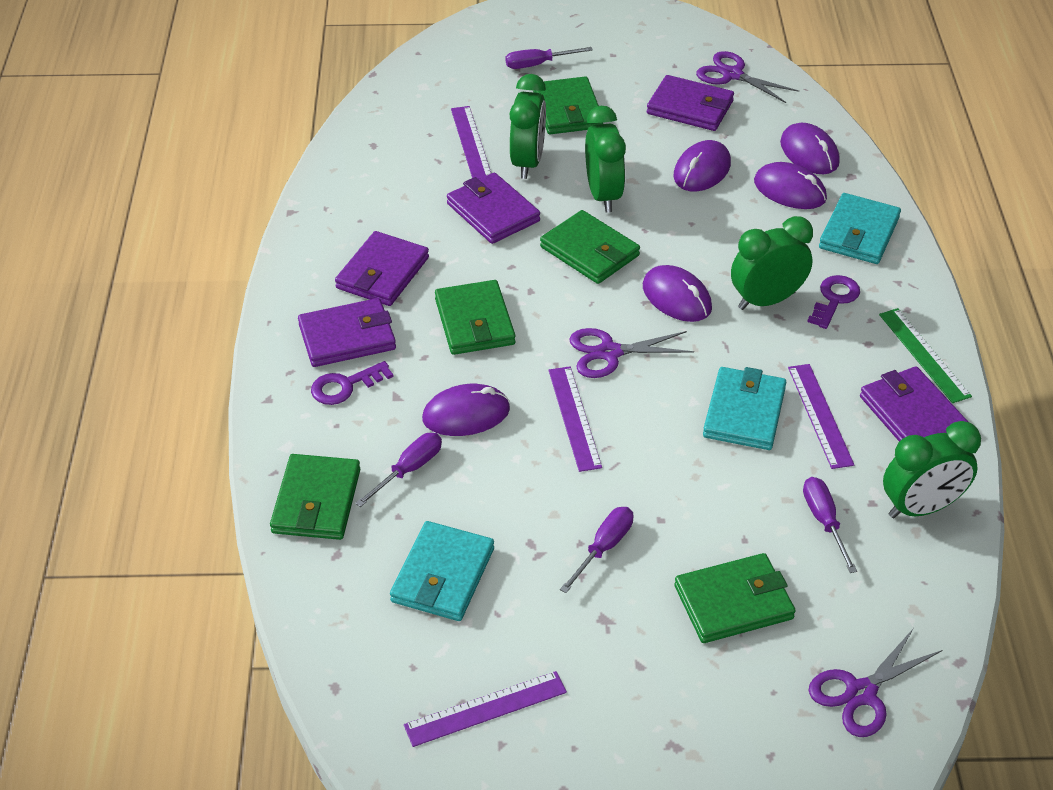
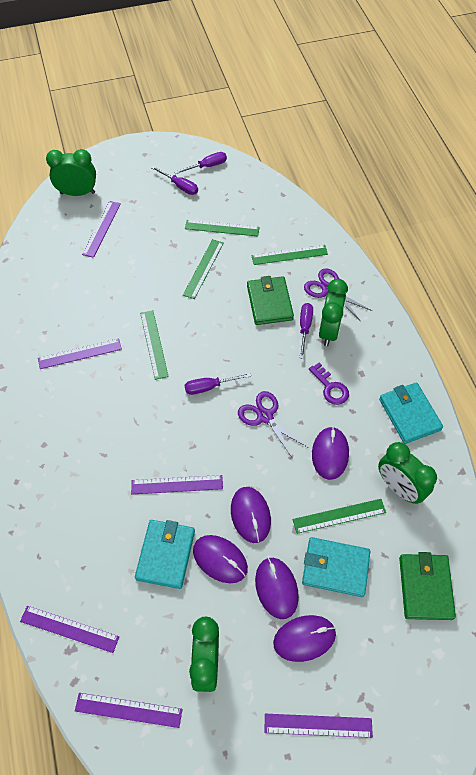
green ruler: 1 -> 5
green wallet: 5 -> 2
purple key: 2 -> 1
purple ruler: 4 -> 6
purple scissors: 3 -> 2
purple wallet: 5 -> 0

